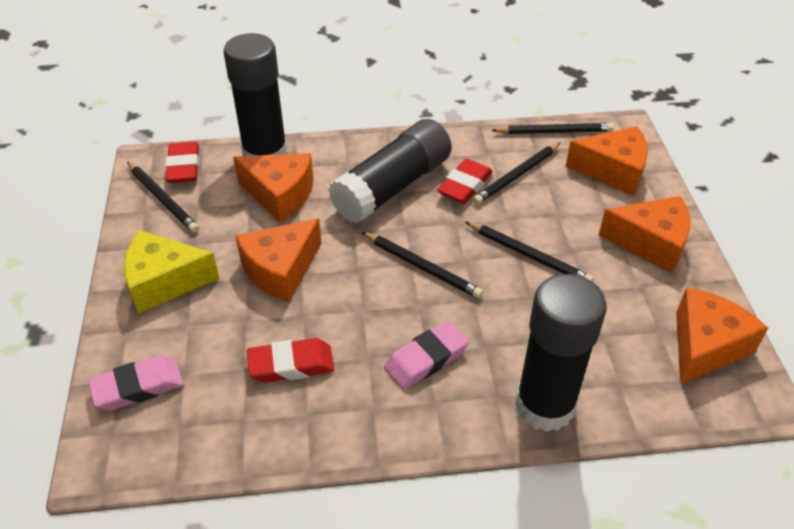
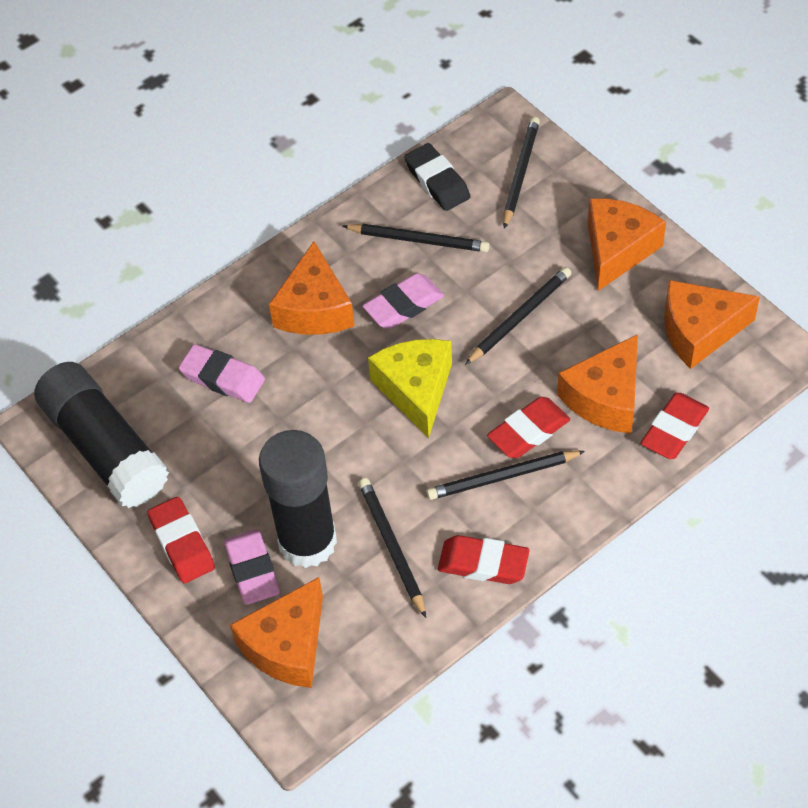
black eraser: 0 -> 1
black glue stick: 3 -> 2
pink eraser: 2 -> 3
red eraser: 3 -> 4

